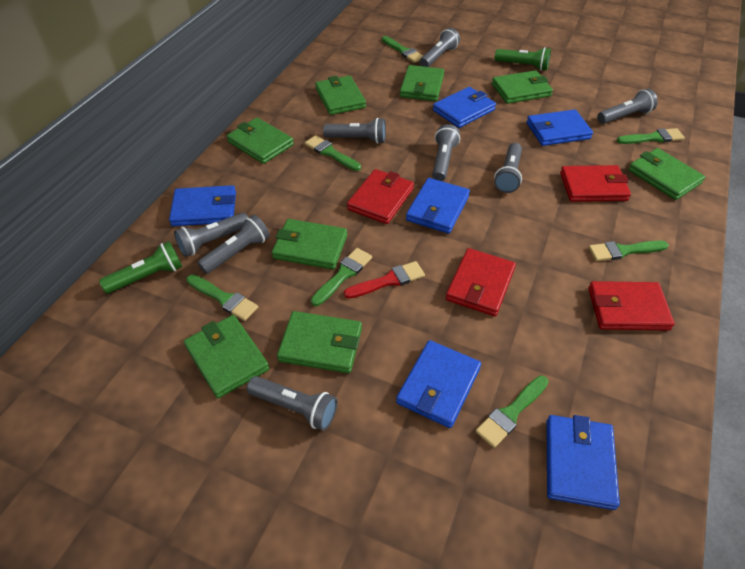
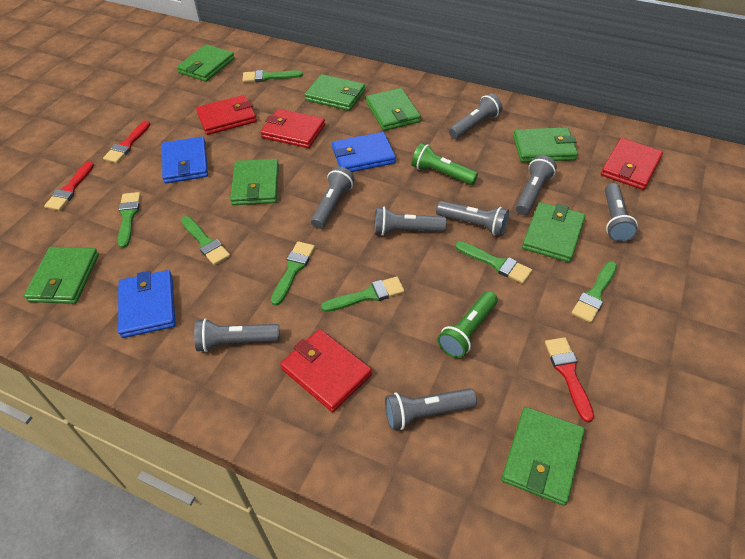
blue wallet: 6 -> 3
red brush: 1 -> 3

